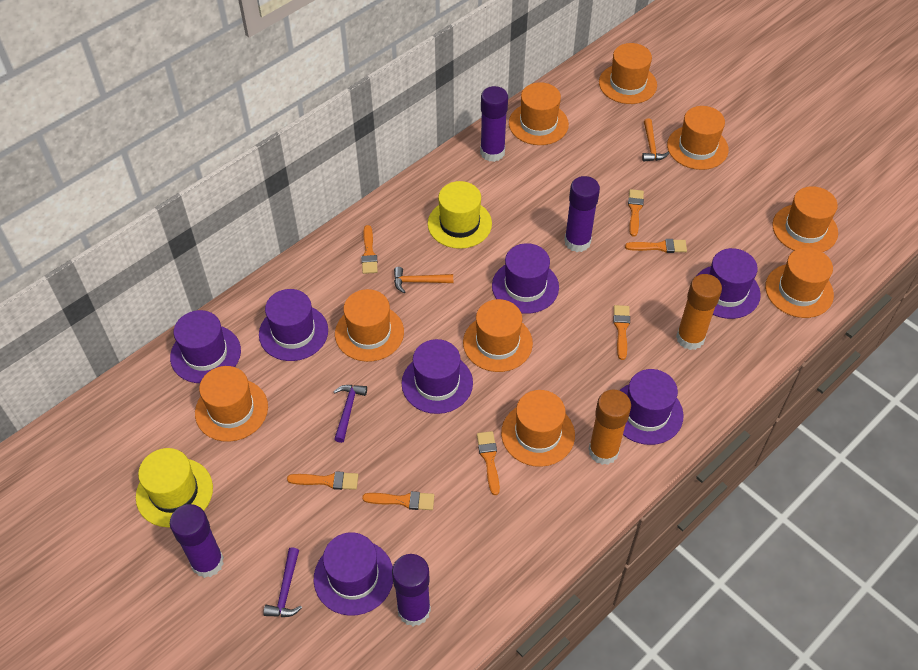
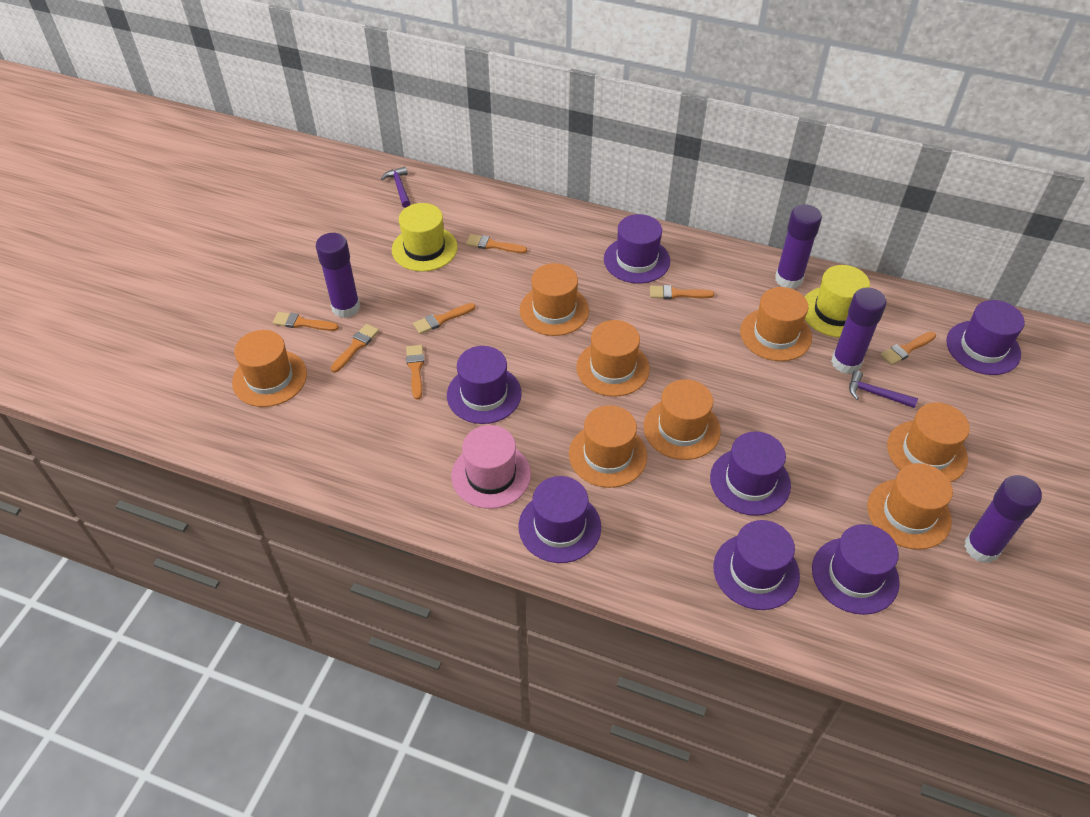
orange glue stick: 2 -> 0
orange hammer: 2 -> 0
orange hat: 9 -> 8
pink hat: 0 -> 1

